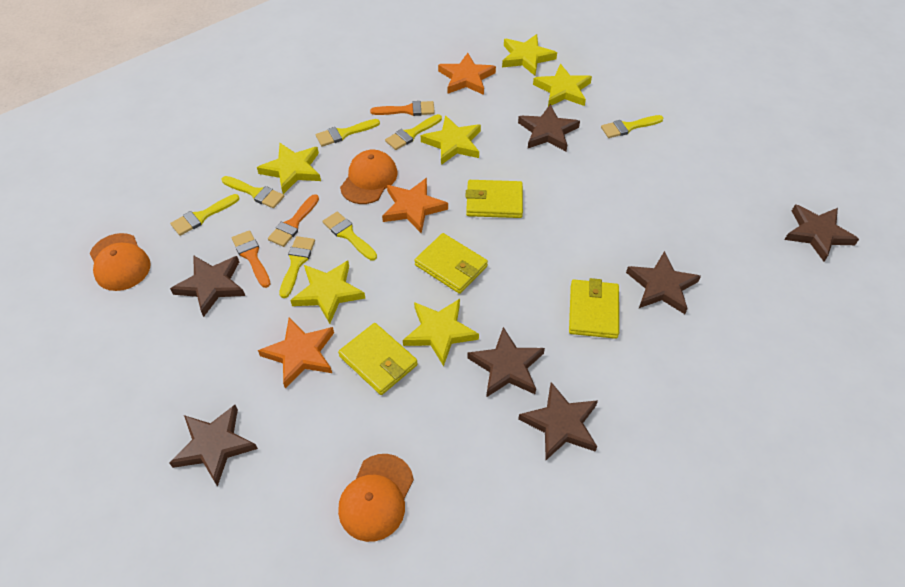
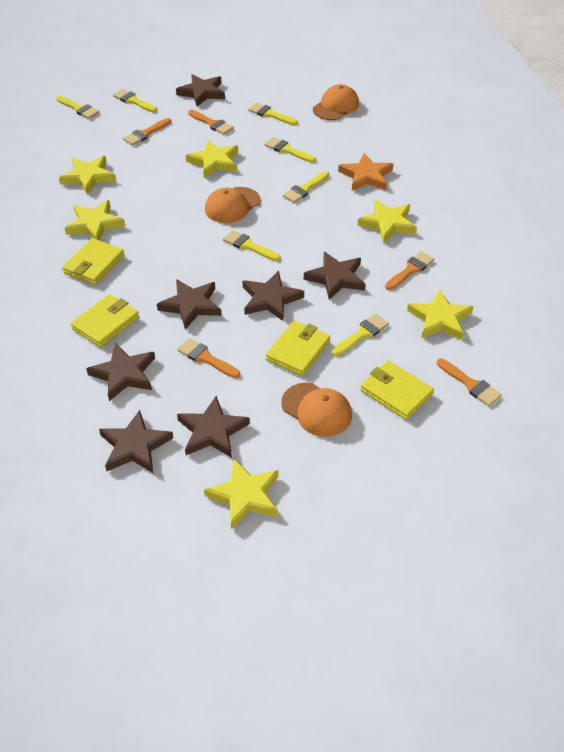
orange brush: 3 -> 5
orange star: 3 -> 1

